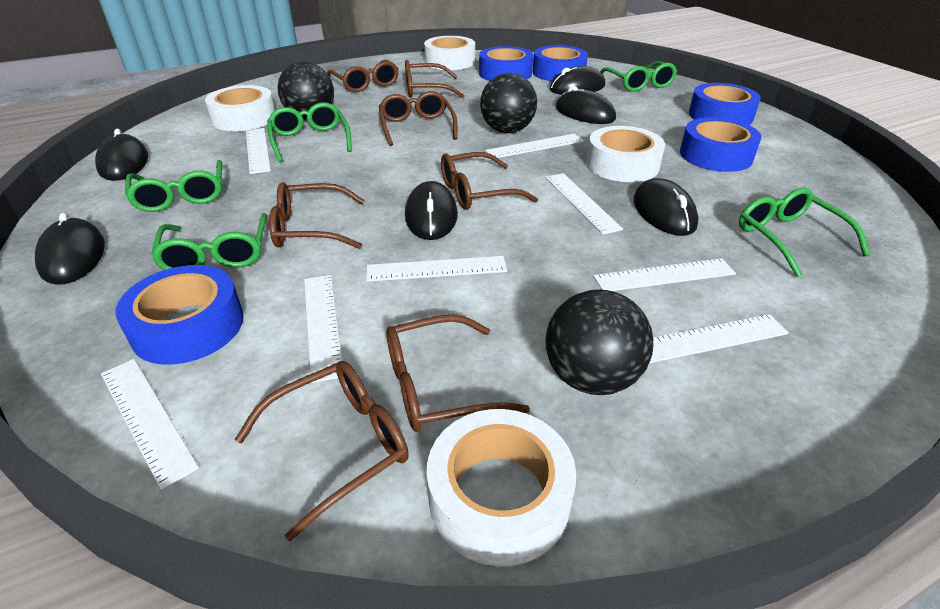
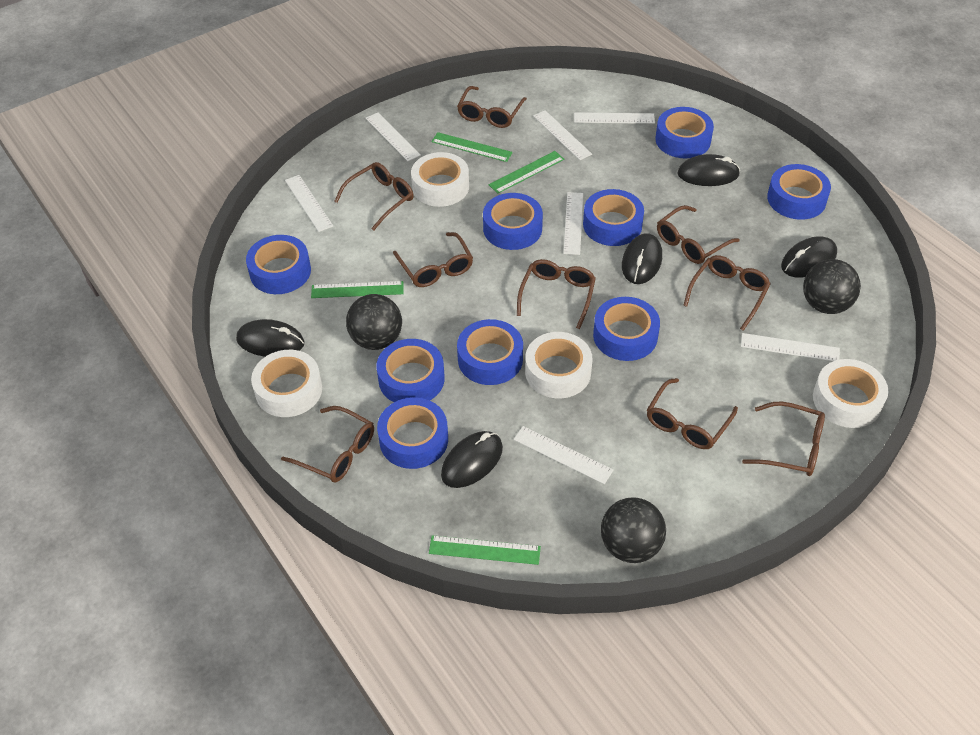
black mouse: 6 -> 5
blue tape: 5 -> 9
brown glasses: 7 -> 9
green glasses: 5 -> 0
green ruler: 0 -> 4
white ruler: 8 -> 7

